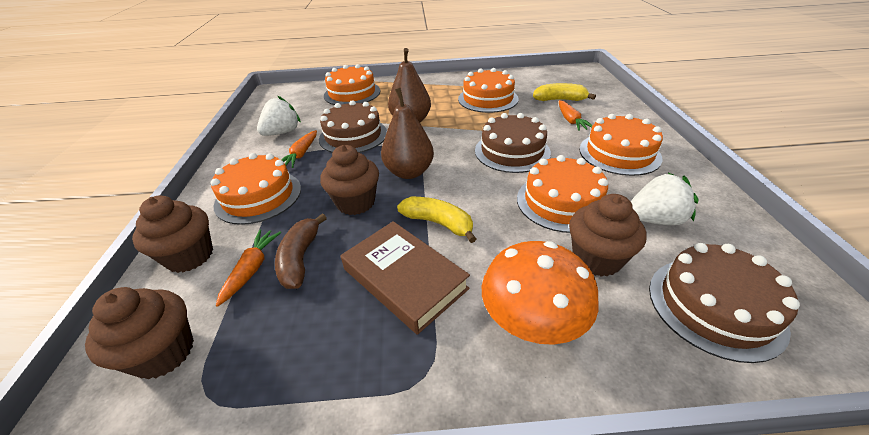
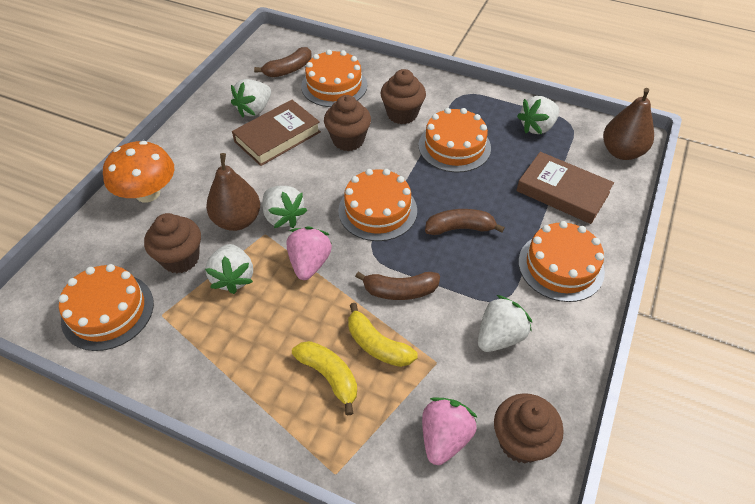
brown banana: 1 -> 3
brown book: 1 -> 2
brown cake: 3 -> 0
orange carrot: 3 -> 0
pink strawberry: 0 -> 2
white strawberry: 2 -> 5

